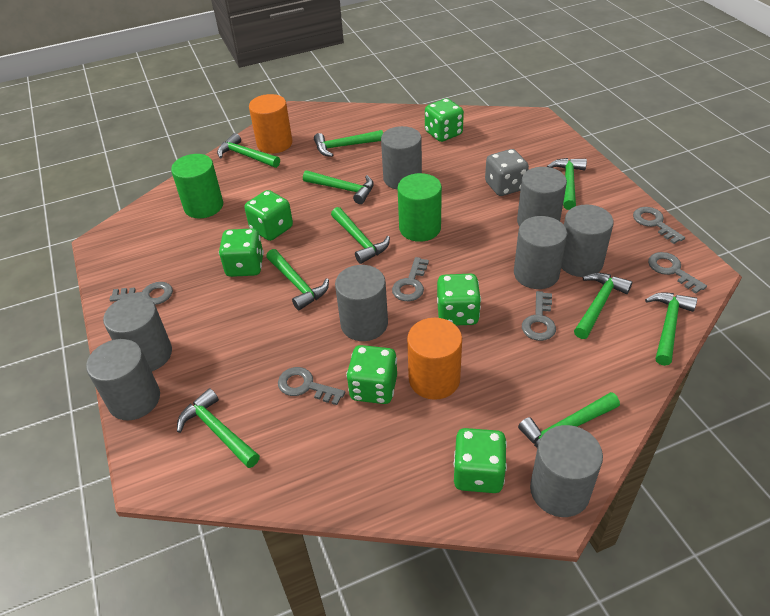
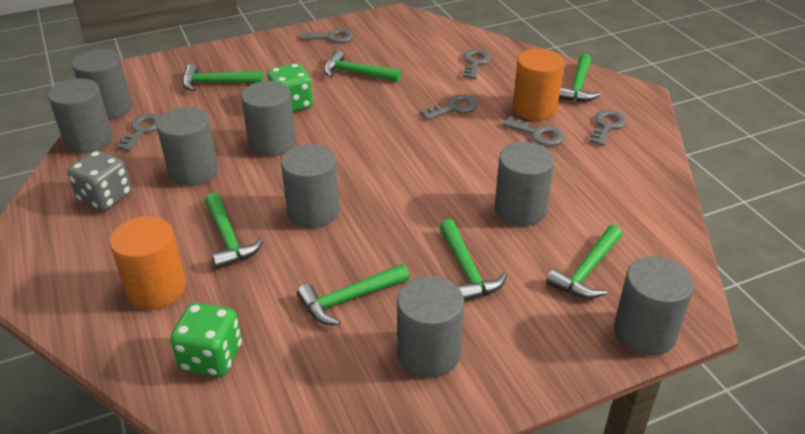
green cylinder: 2 -> 0
green dice: 6 -> 2
green hammer: 10 -> 7

